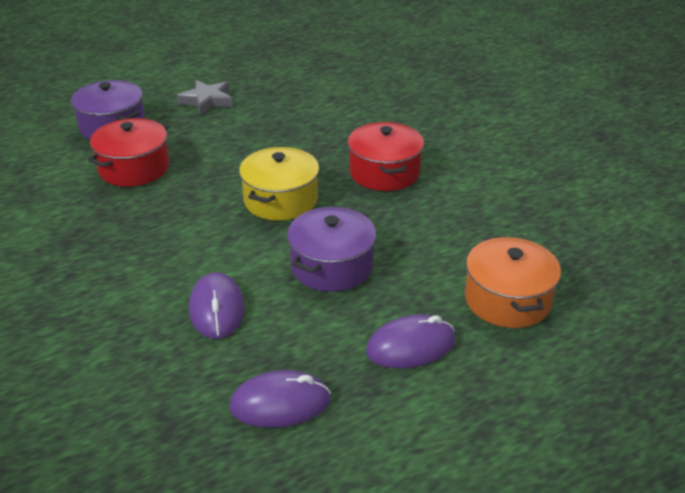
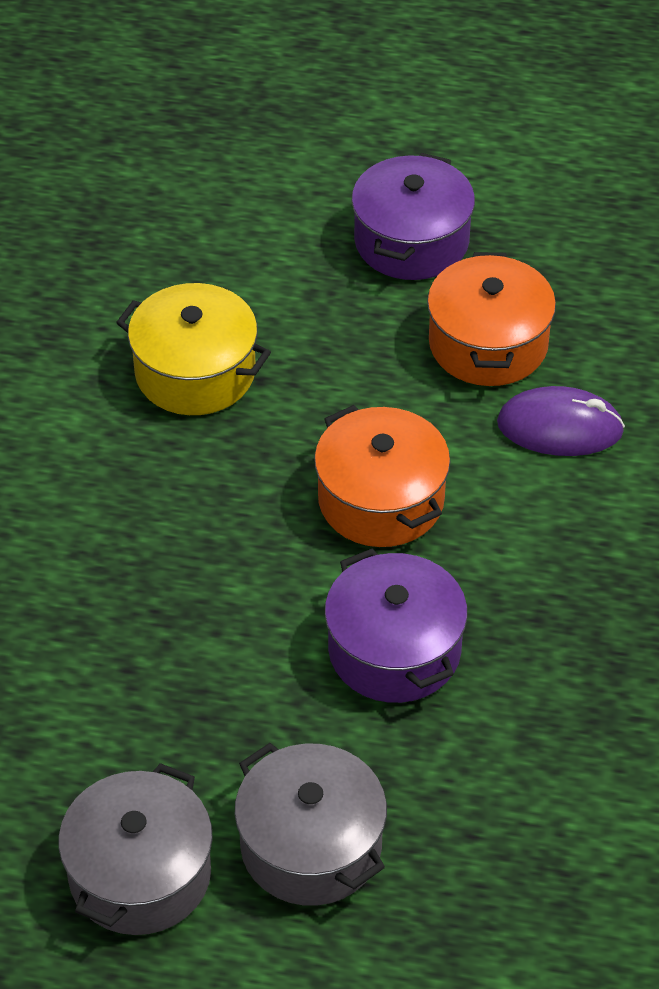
grey pot: 0 -> 2
grey star: 1 -> 0
orange pot: 1 -> 2
purple mouse: 3 -> 1
red pot: 2 -> 0

